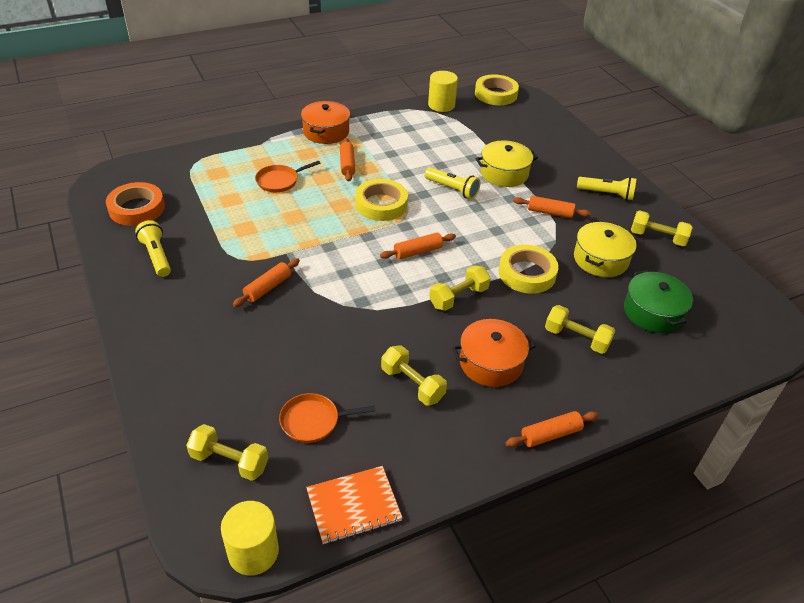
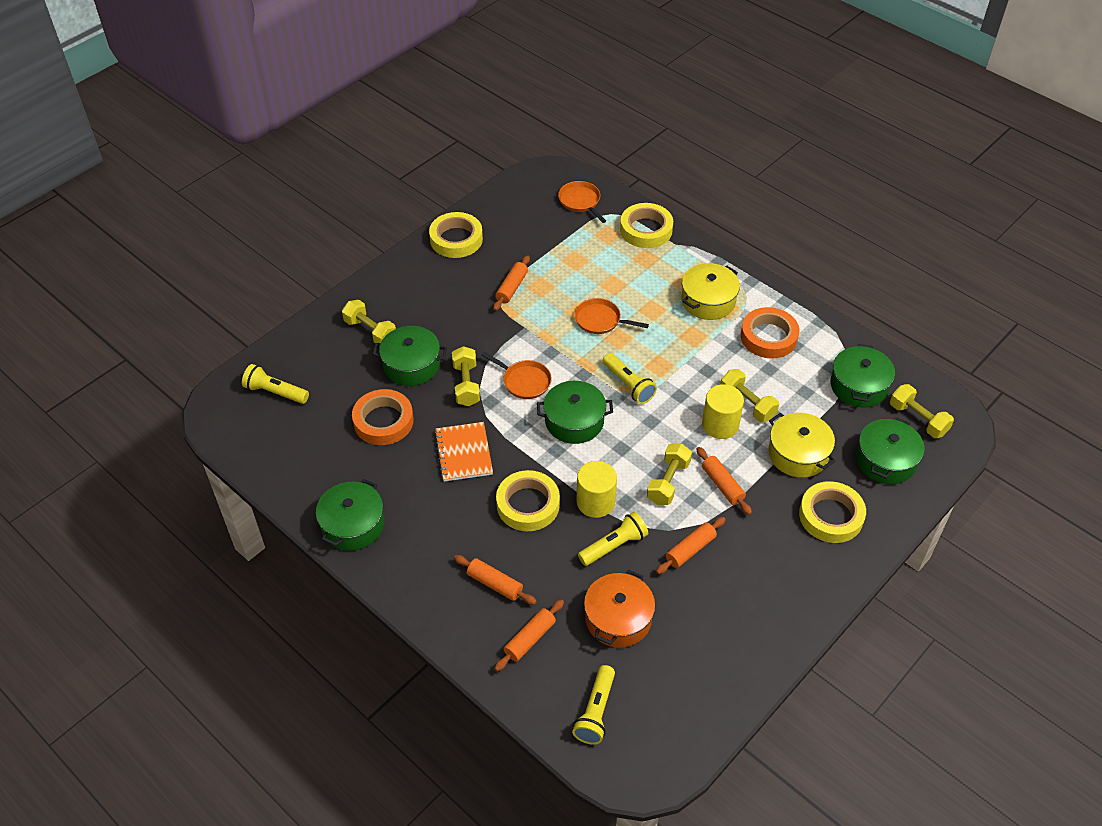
green pot: 1 -> 5
orange pan: 2 -> 3
orange pot: 2 -> 1
orange tape: 1 -> 2
yellow flashlight: 3 -> 4
yellow tape: 3 -> 4

